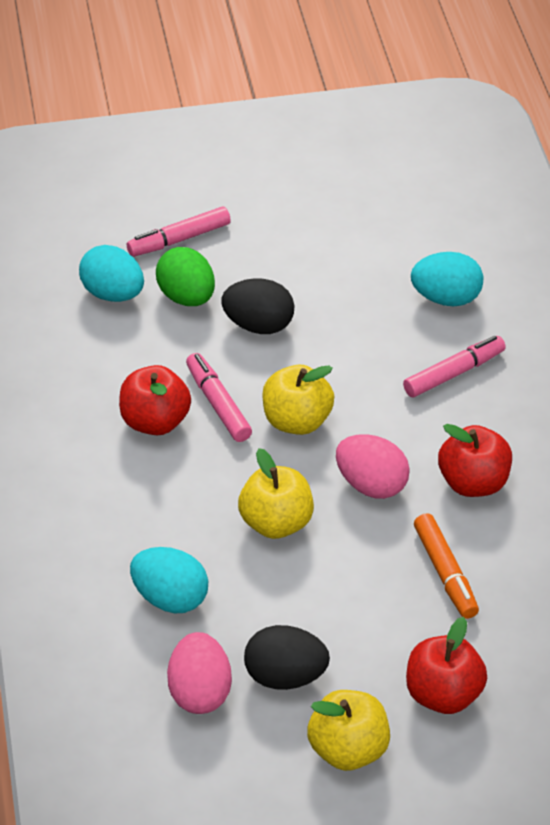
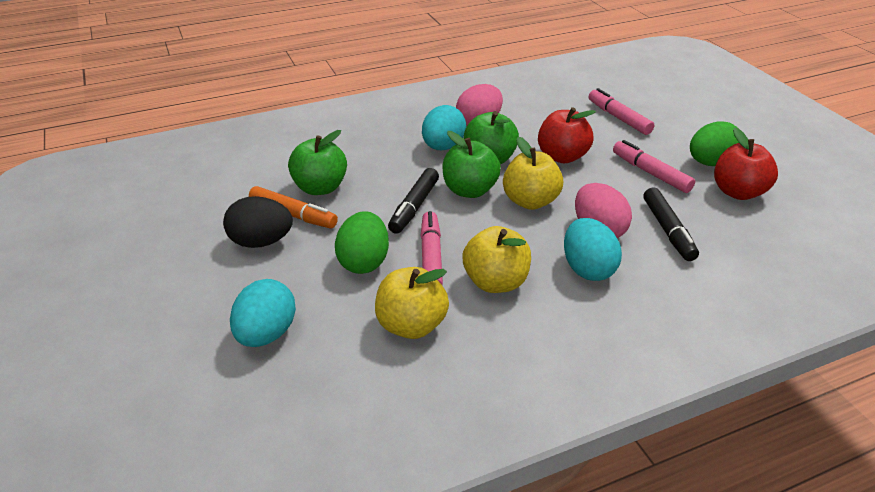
black egg: 2 -> 1
black marker: 0 -> 2
green apple: 0 -> 3
green egg: 1 -> 2
red apple: 3 -> 2

